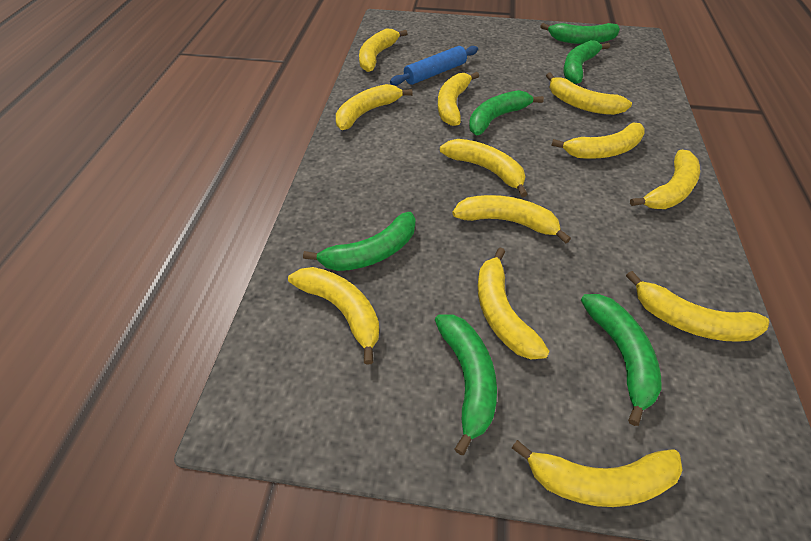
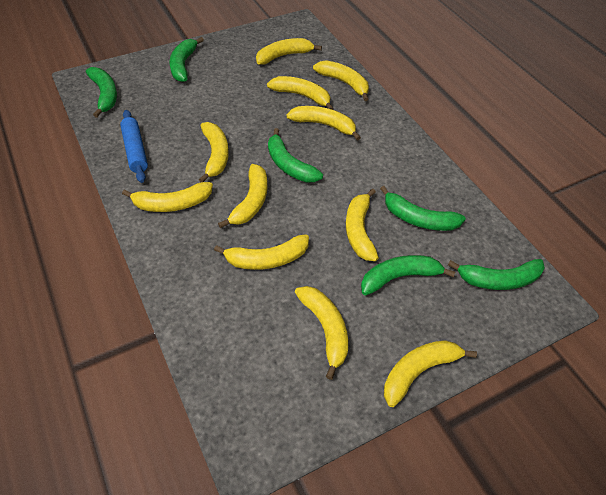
yellow banana: 12 -> 11

